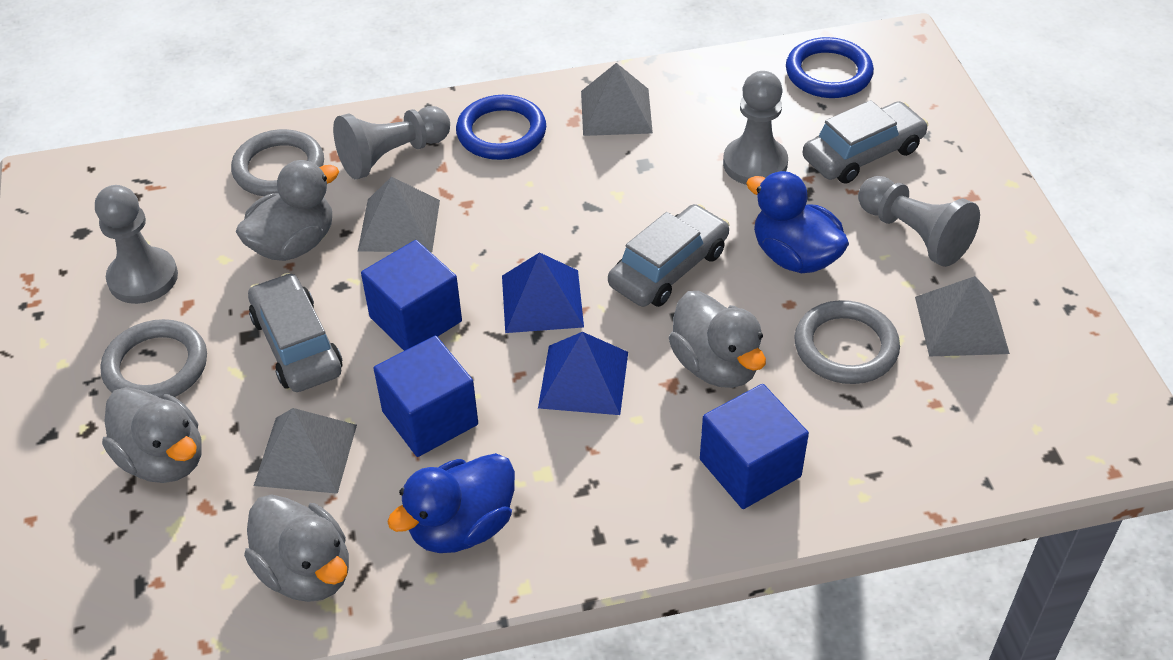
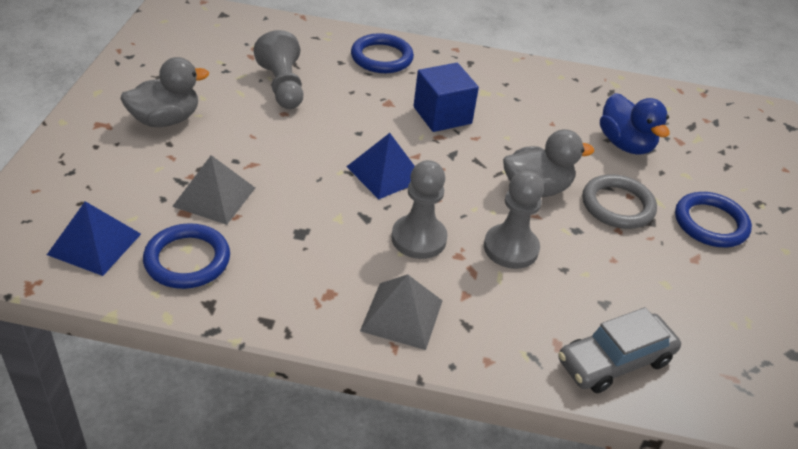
blue cube: 3 -> 1
blue duck: 2 -> 1
blue ring: 2 -> 3
grey car: 3 -> 1
grey duck: 4 -> 2
grey pawn: 4 -> 3
grey pyramid: 4 -> 2
grey ring: 3 -> 1

